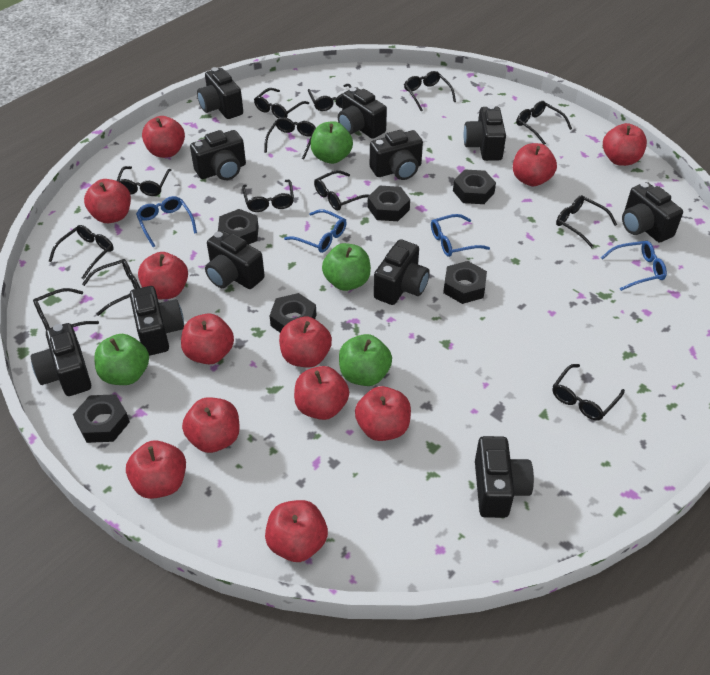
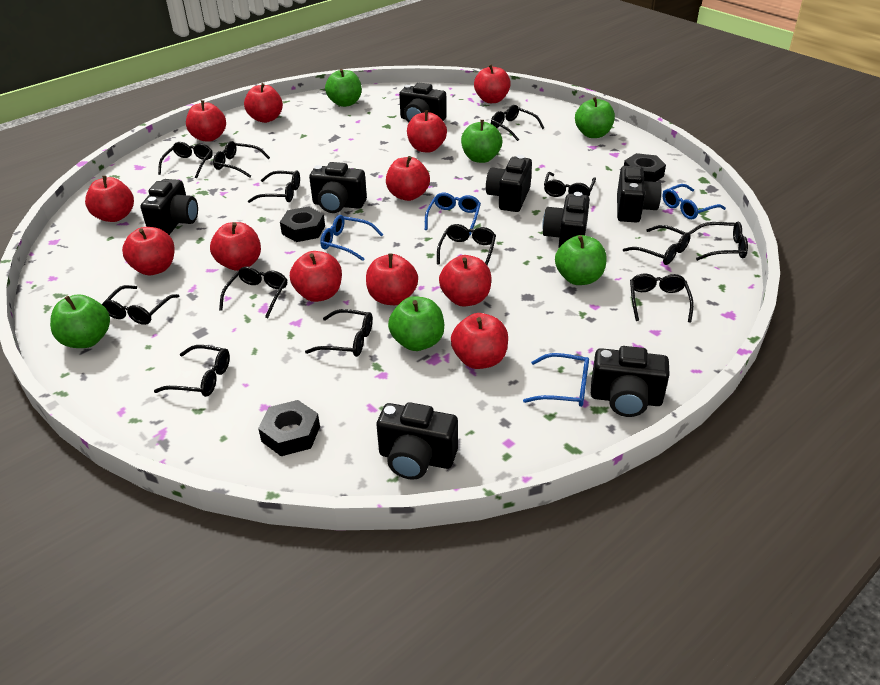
black camera: 11 -> 8
black nut: 6 -> 3
green apple: 4 -> 6

